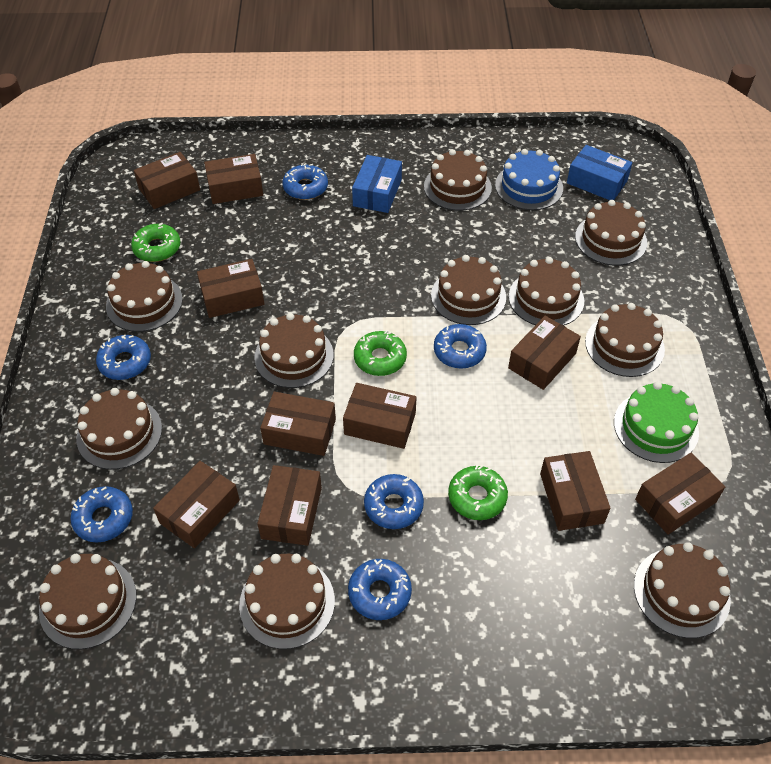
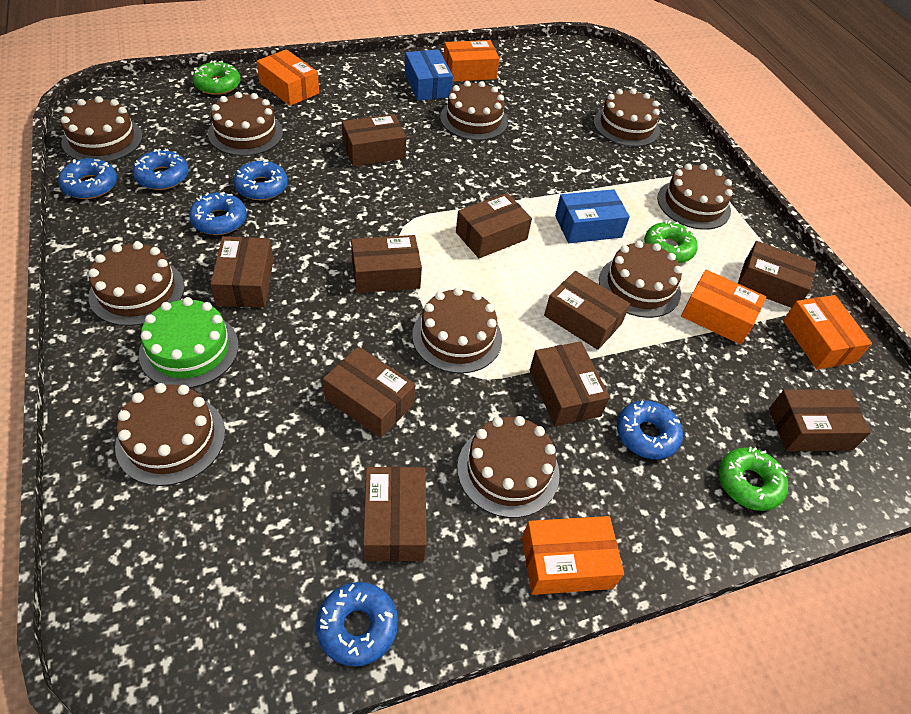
blue cake: 1 -> 0
brown cake: 11 -> 10
orange box: 0 -> 5

